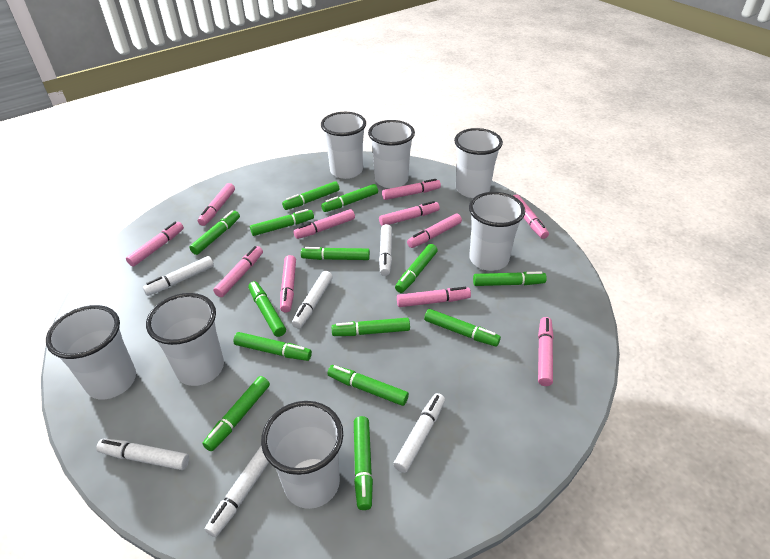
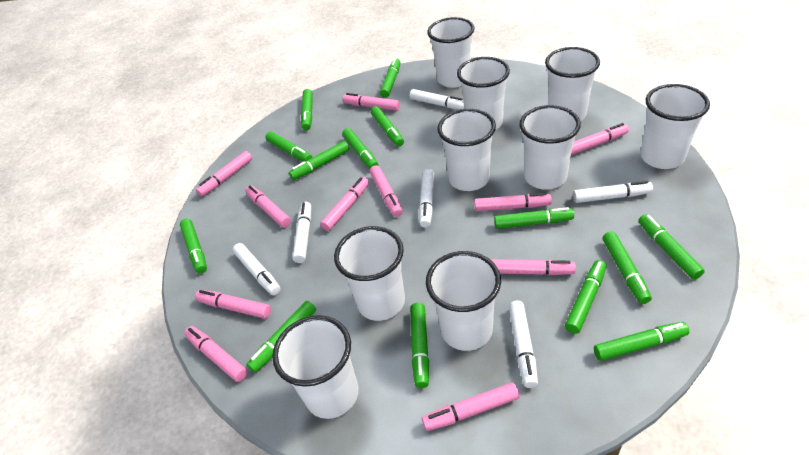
white cup: 7 -> 9

